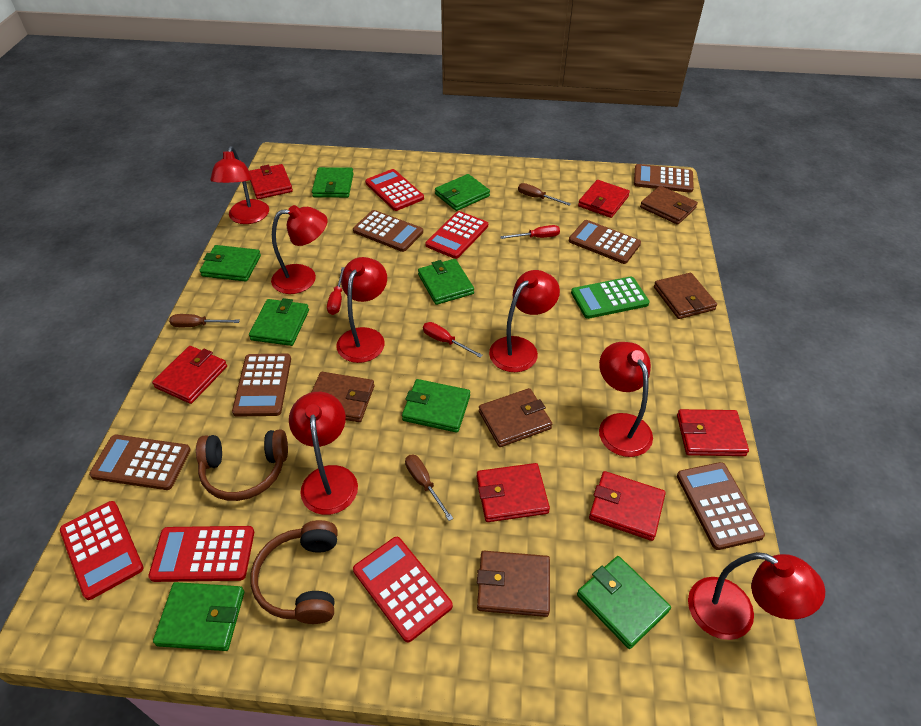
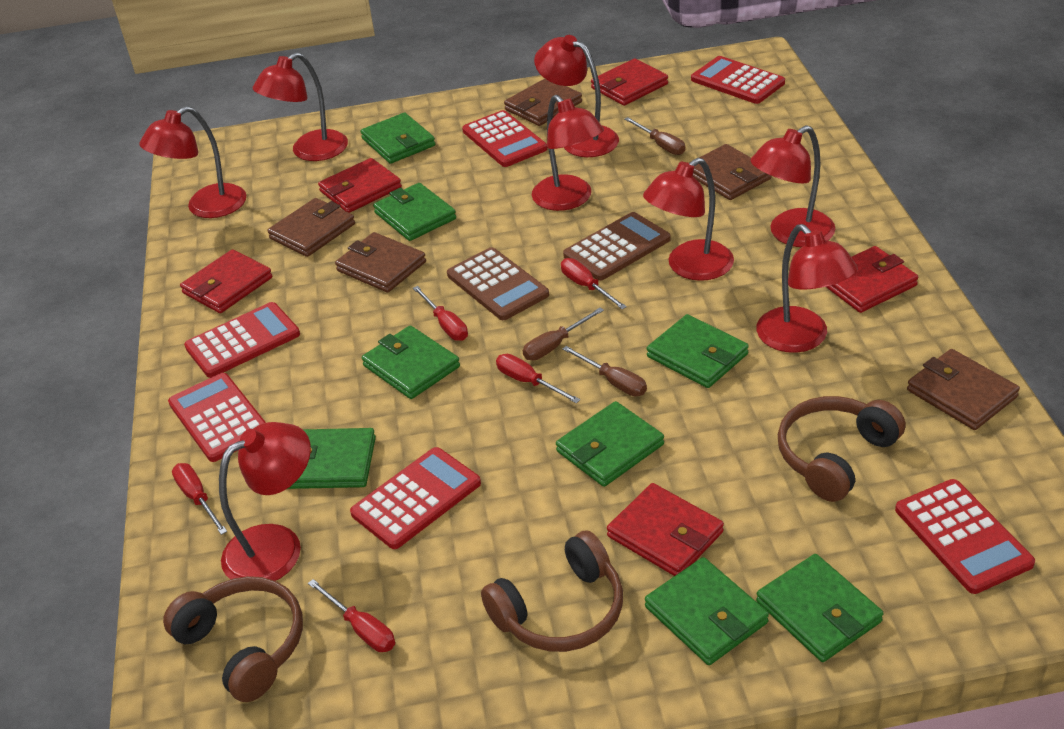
brown calculator: 6 -> 2
brown headphones: 2 -> 3
green calculator: 1 -> 0
red calculator: 5 -> 6
red lamp: 7 -> 8
red screwdriver: 3 -> 5
red wallet: 6 -> 5

